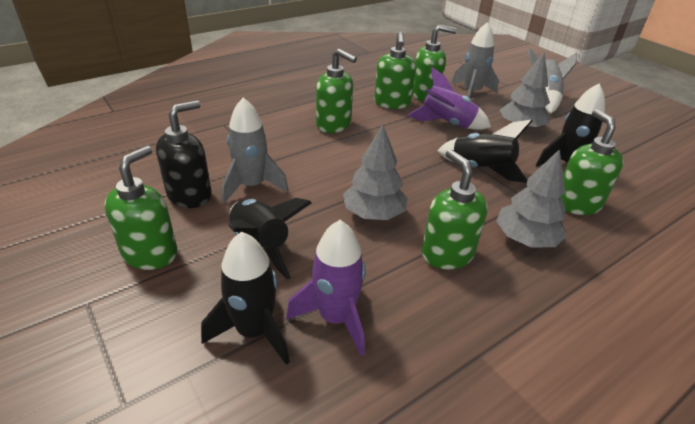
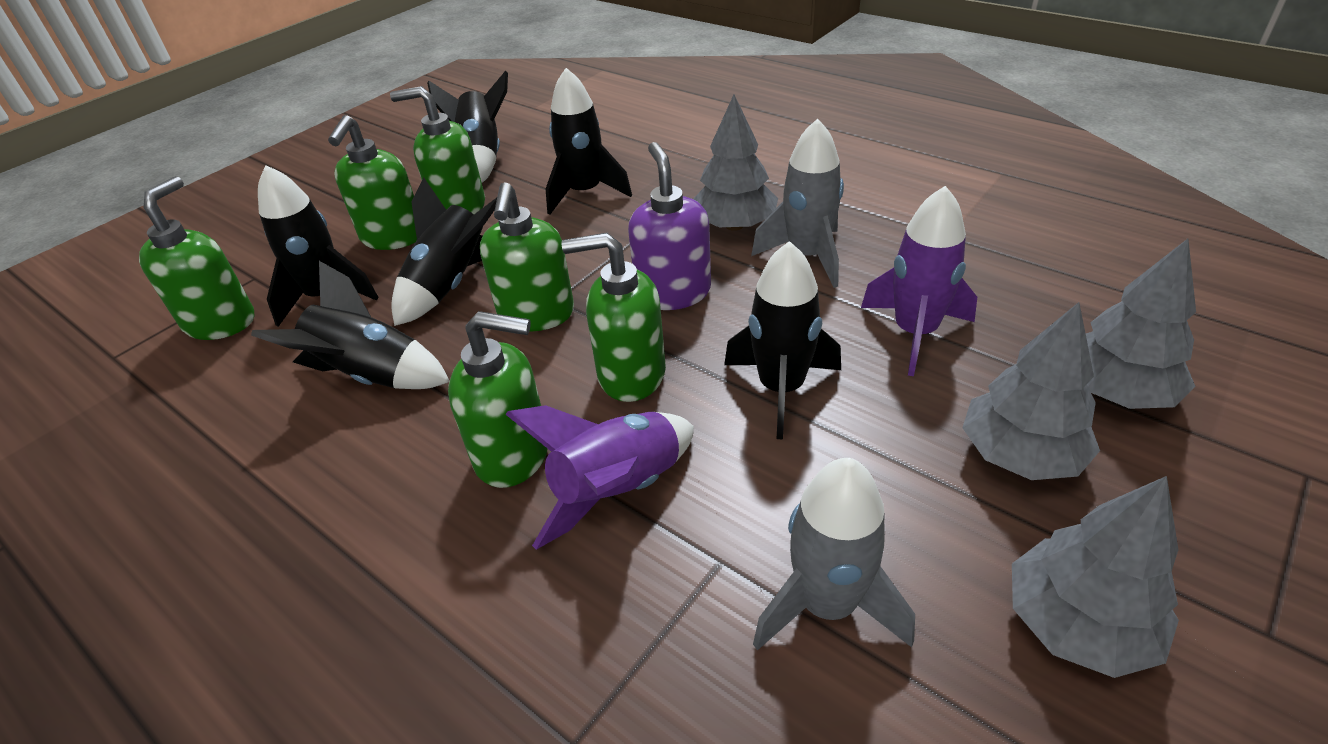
black rocket: 4 -> 6
black soap dispenser: 1 -> 0
grey rocket: 3 -> 2
grey tree: 3 -> 4
purple soap dispenser: 0 -> 1

